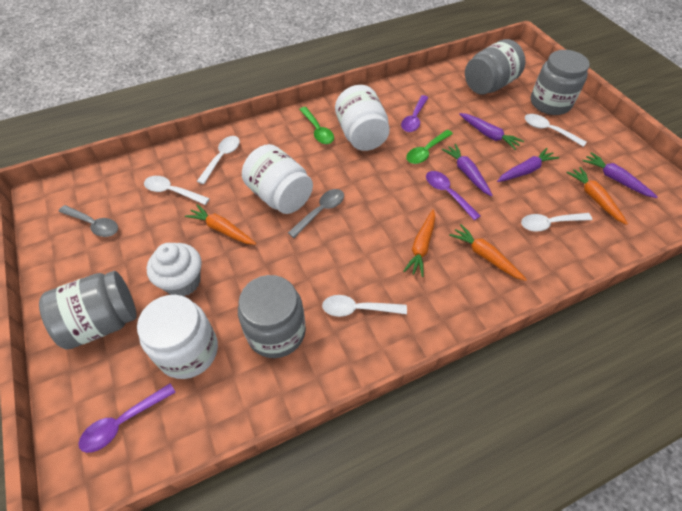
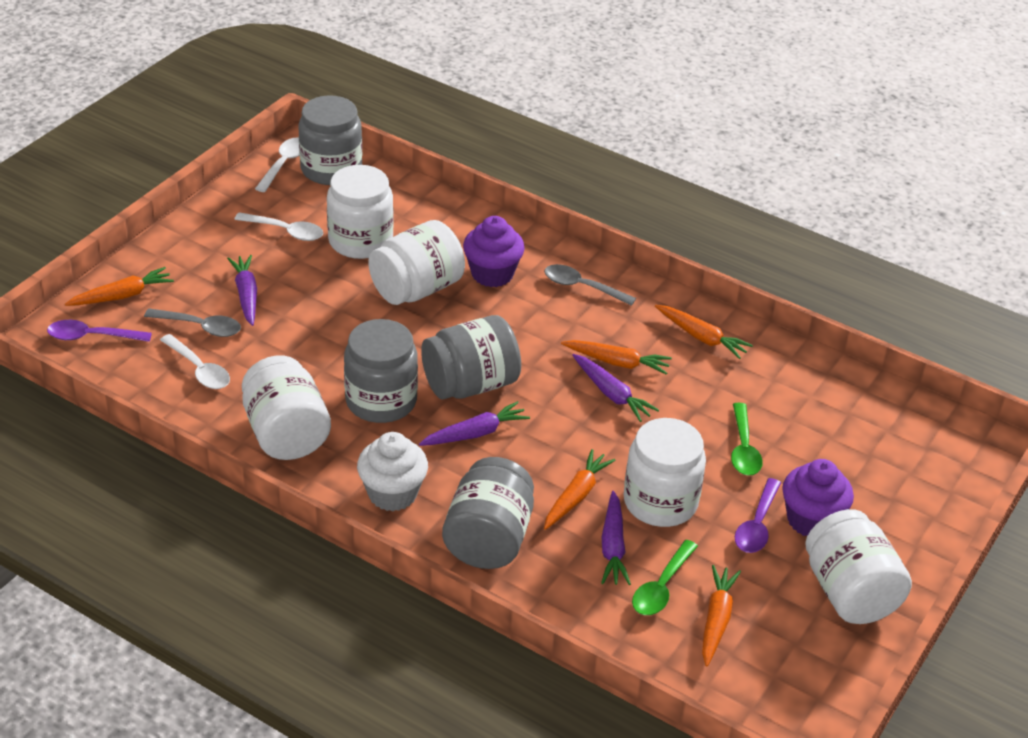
orange carrot: 4 -> 5
purple cupcake: 0 -> 2
purple spoon: 3 -> 2
white jar: 3 -> 5
white spoon: 5 -> 3

